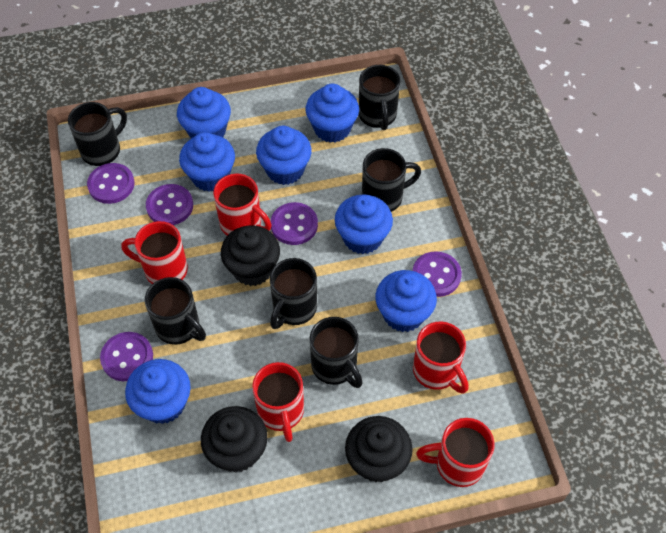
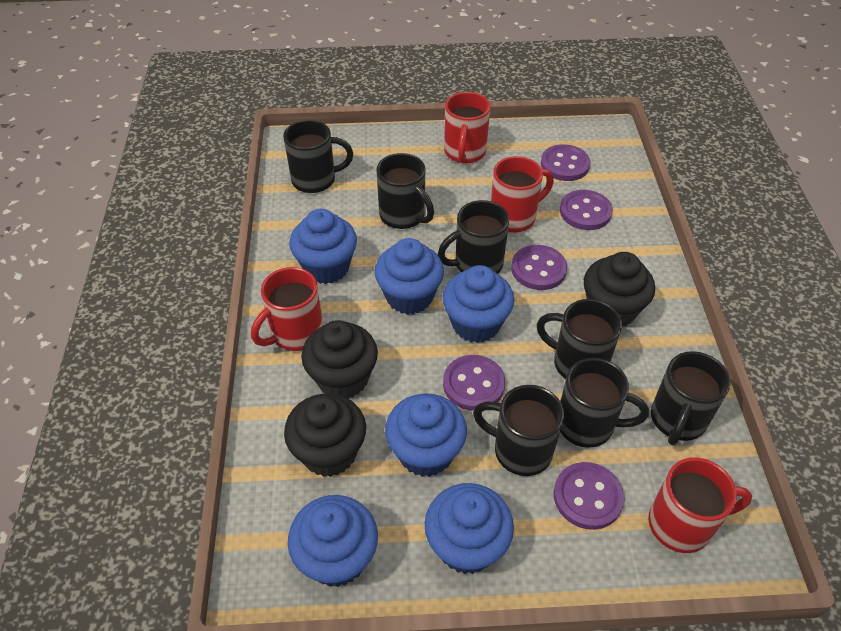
black mug: 6 -> 7
blue cupcake: 7 -> 6
red mug: 5 -> 4

